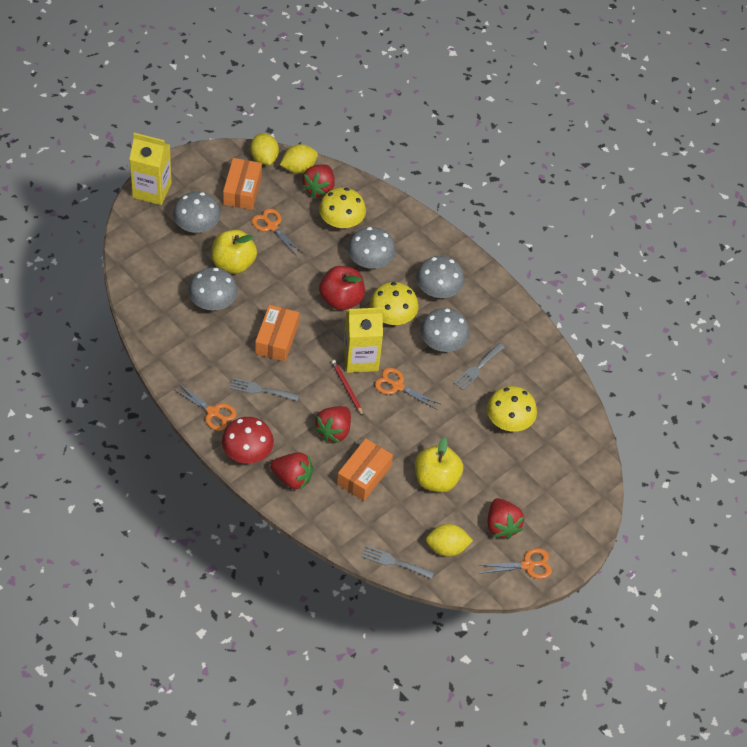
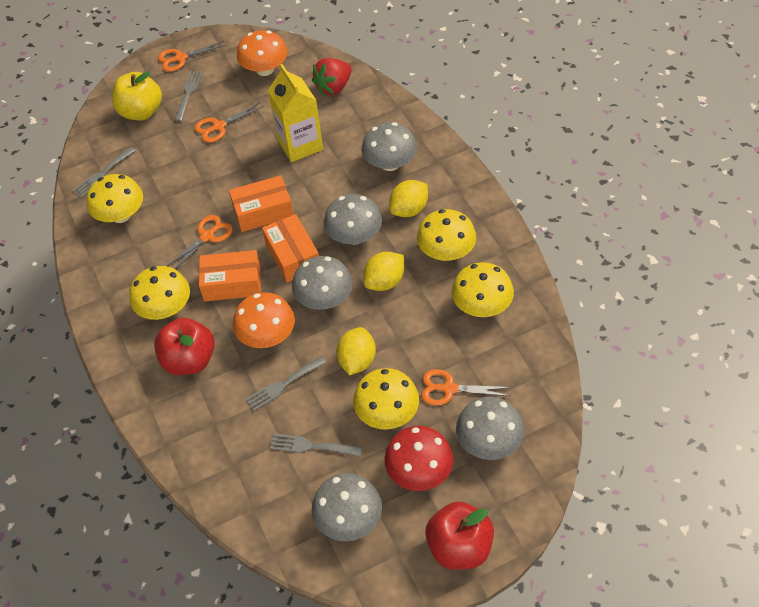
grey fork: 3 -> 4
orange mushroom: 0 -> 2
red apple: 1 -> 2
red pencil: 1 -> 0
red strawberry: 4 -> 1
yellow apple: 2 -> 1
yellow carton: 2 -> 1
yellow mushroom: 3 -> 5

